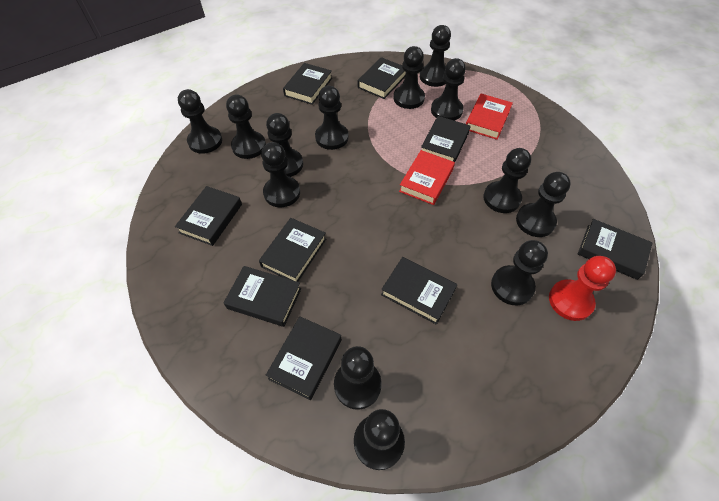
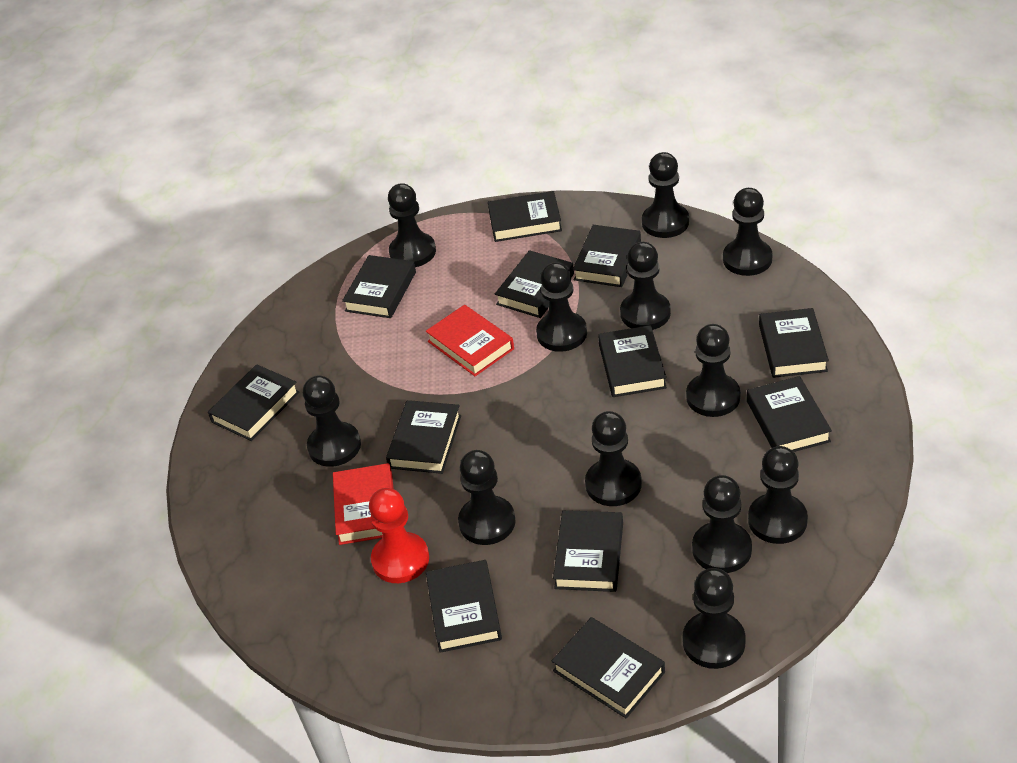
black book: 9 -> 12
black pawn: 13 -> 12

